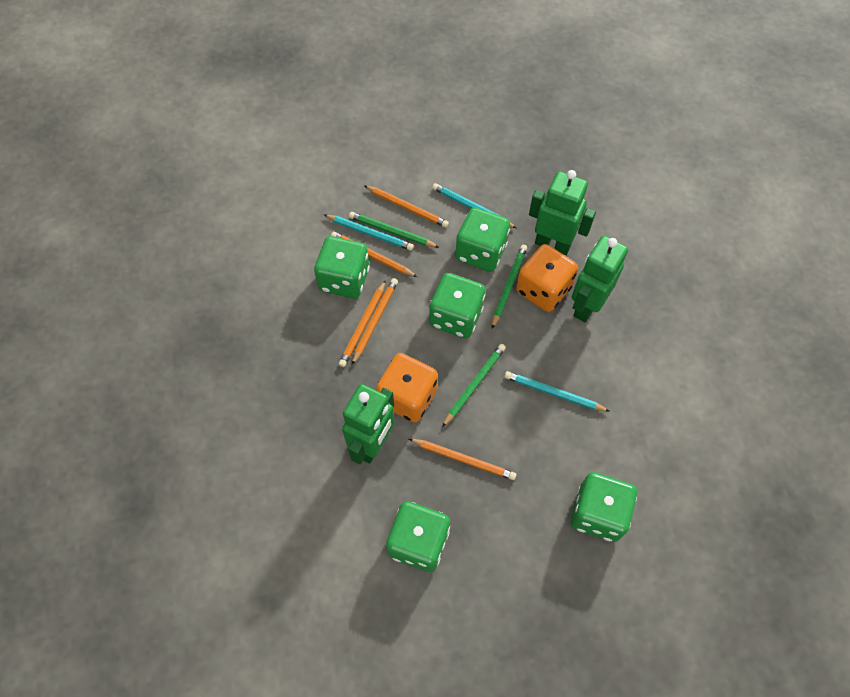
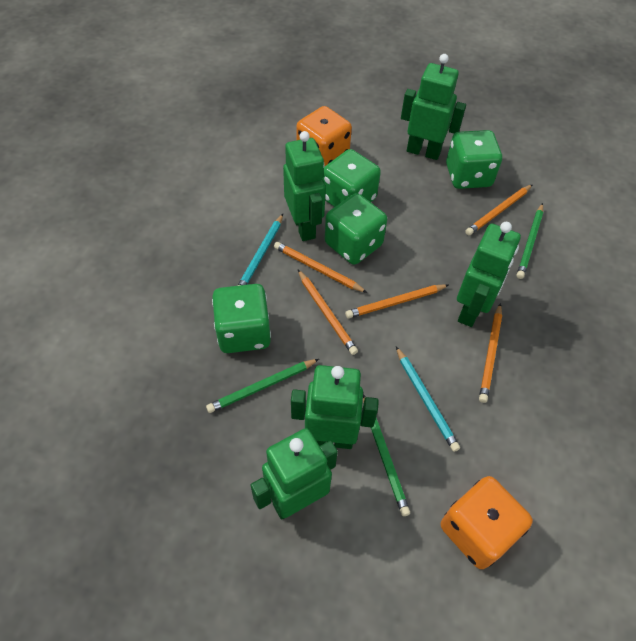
green dice: 5 -> 4
green robot: 3 -> 5
turquoise pencil: 3 -> 2

